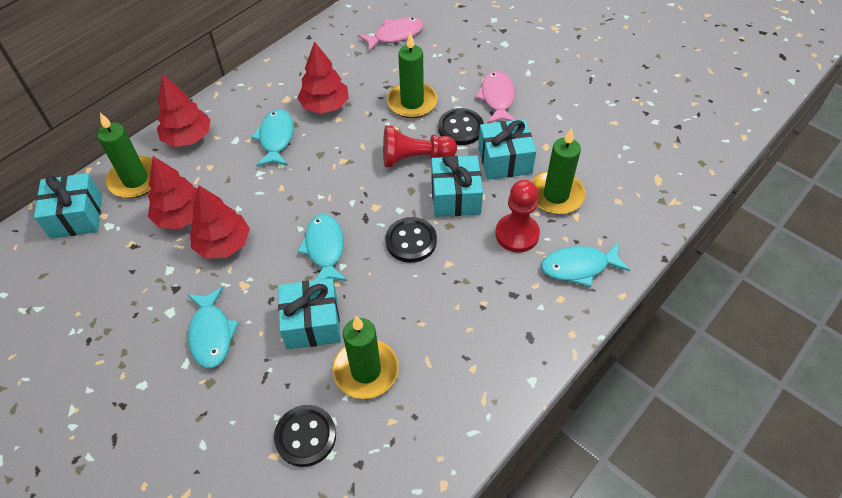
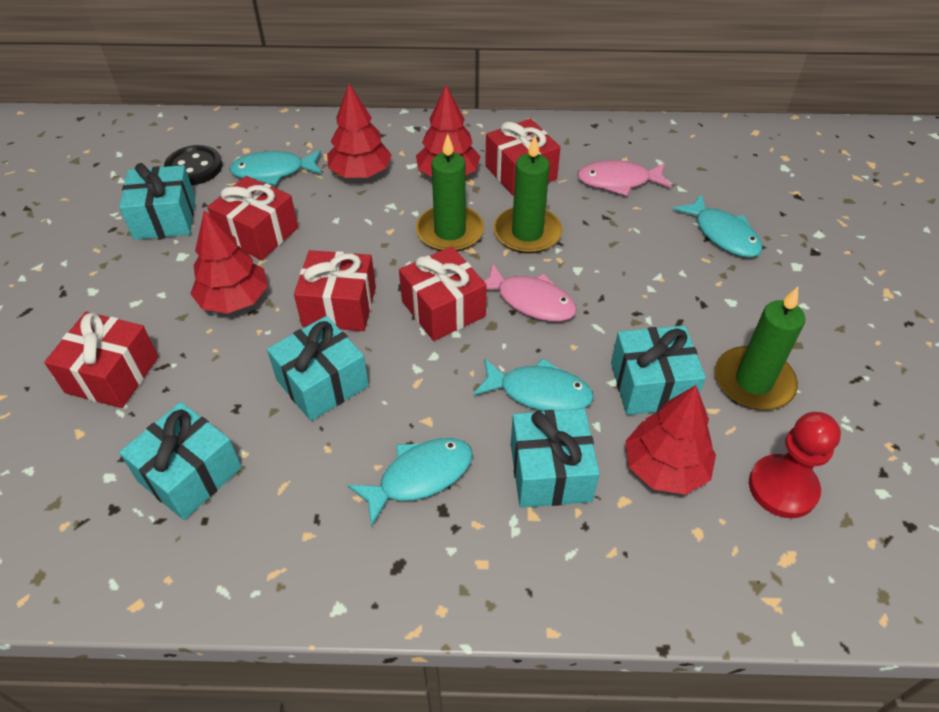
black button: 3 -> 1
green candle: 4 -> 3
red gift: 0 -> 5
red pawn: 2 -> 1
turquoise gift: 4 -> 5

